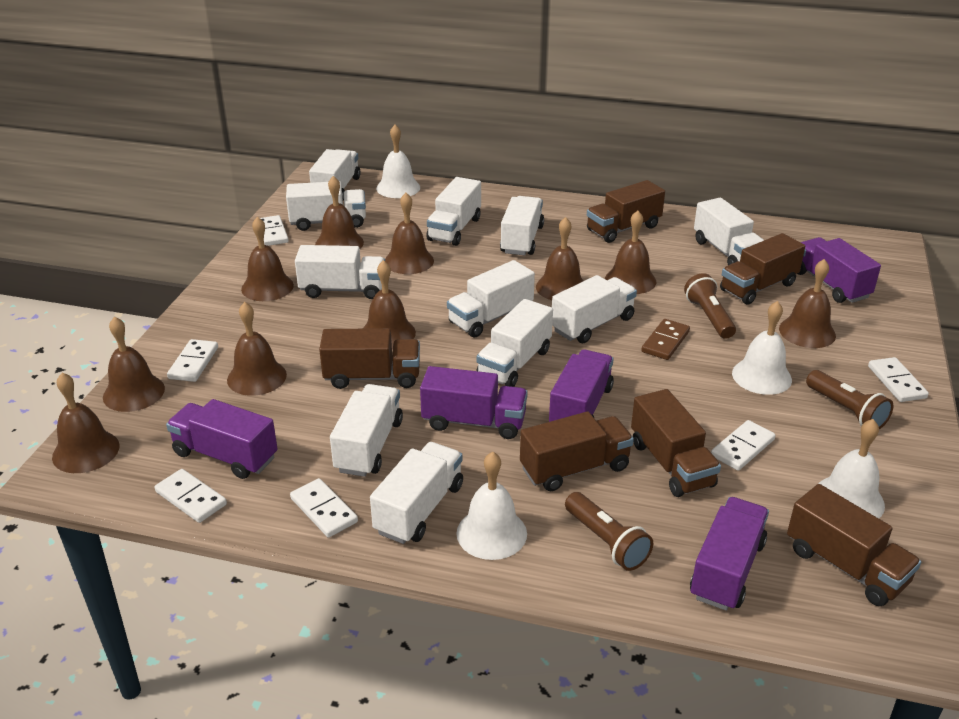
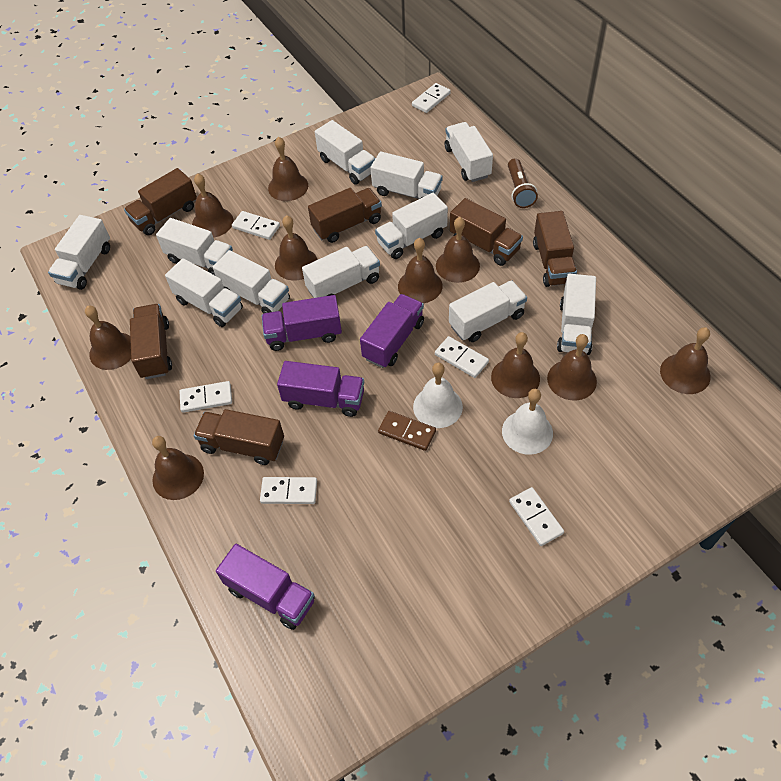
brown flashlight: 3 -> 1
purple truck: 5 -> 4
white bell: 4 -> 2

